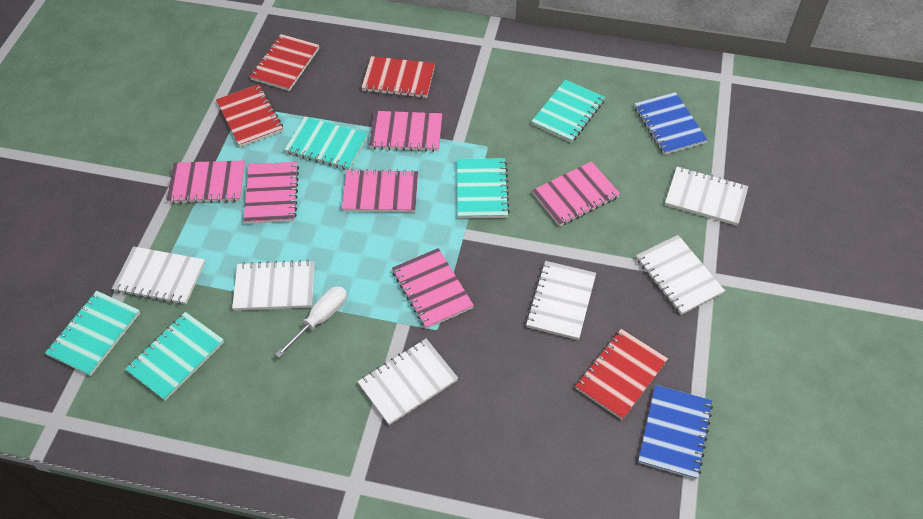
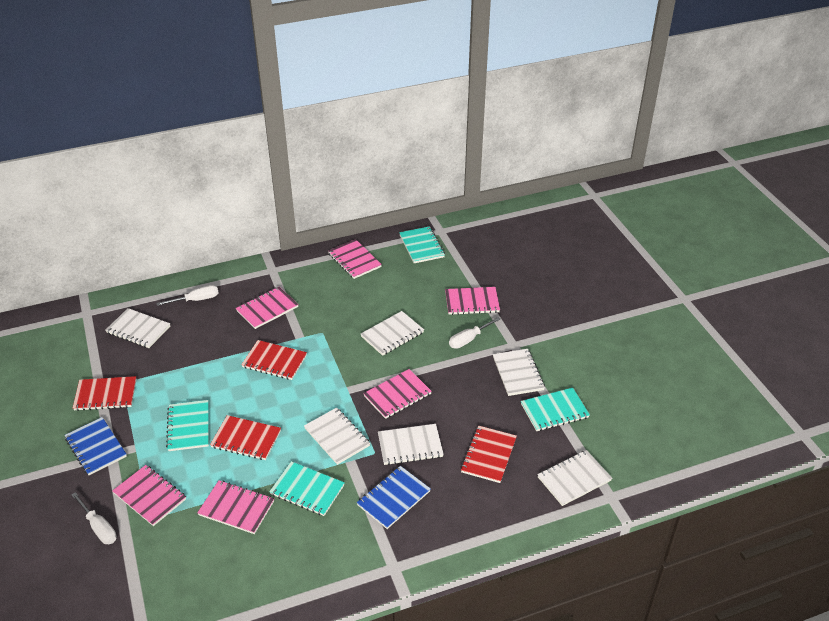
turquoise notebook: 5 -> 4
white screwdriver: 1 -> 3

